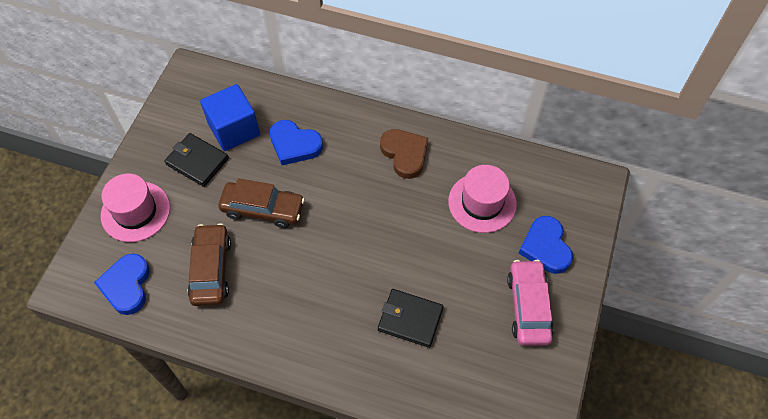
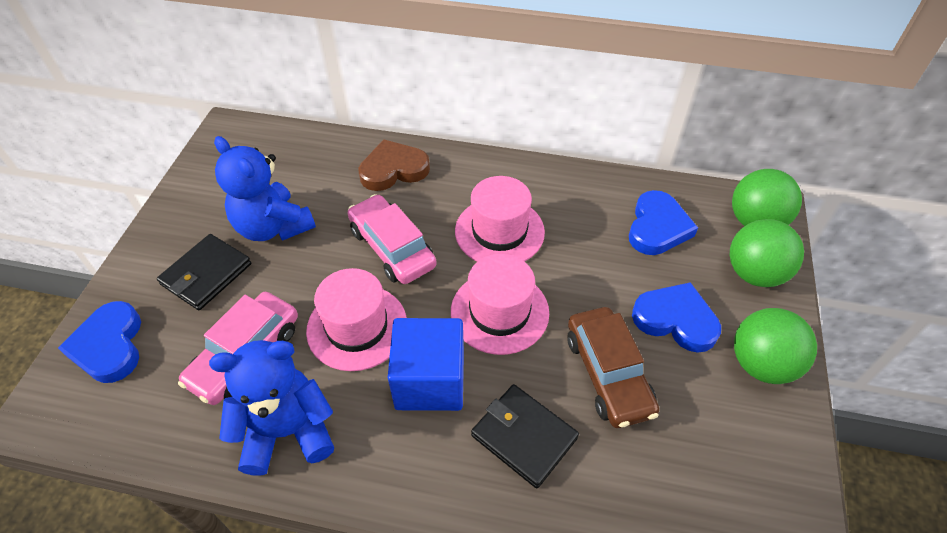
blue teddy bear: 0 -> 2
brown car: 2 -> 1
green ball: 0 -> 3
pink car: 1 -> 2
pink hat: 2 -> 3

